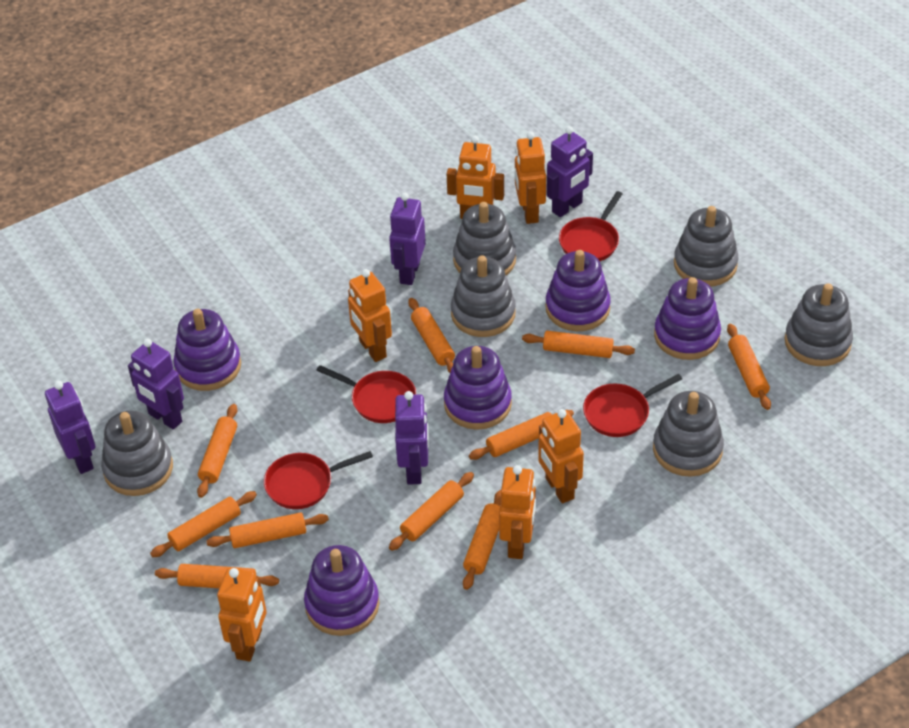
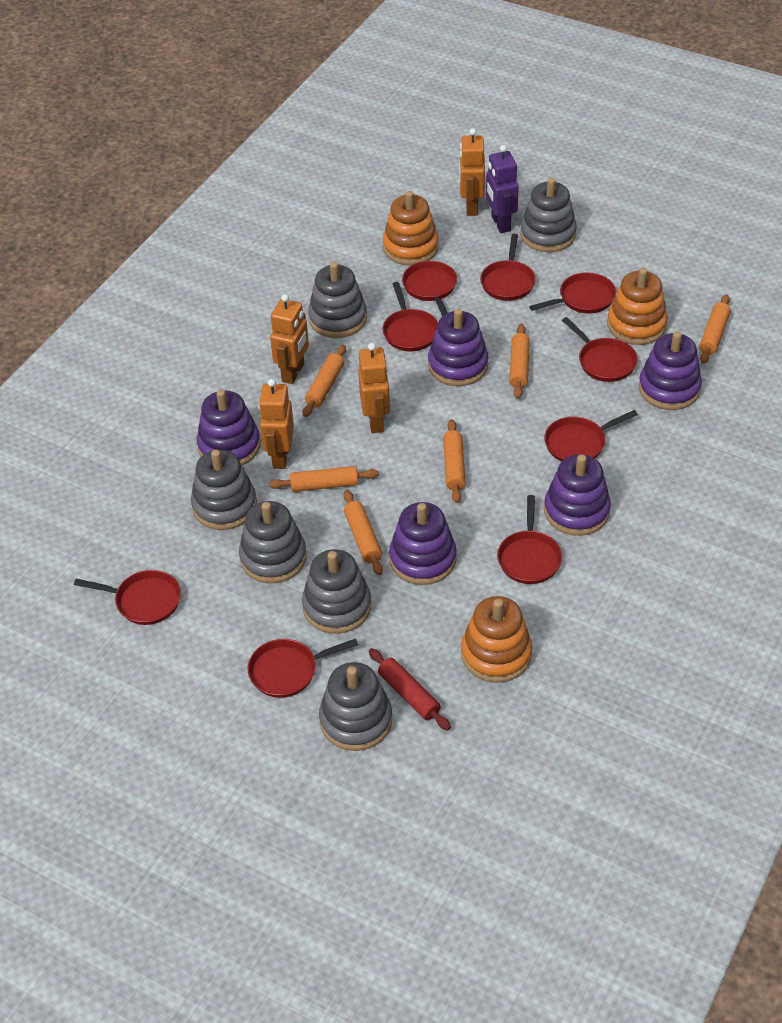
orange robot: 6 -> 4
orange rolling pin: 10 -> 6
orange stacking toy: 0 -> 3
purple robot: 5 -> 1
red pan: 4 -> 9
red rolling pin: 0 -> 1

